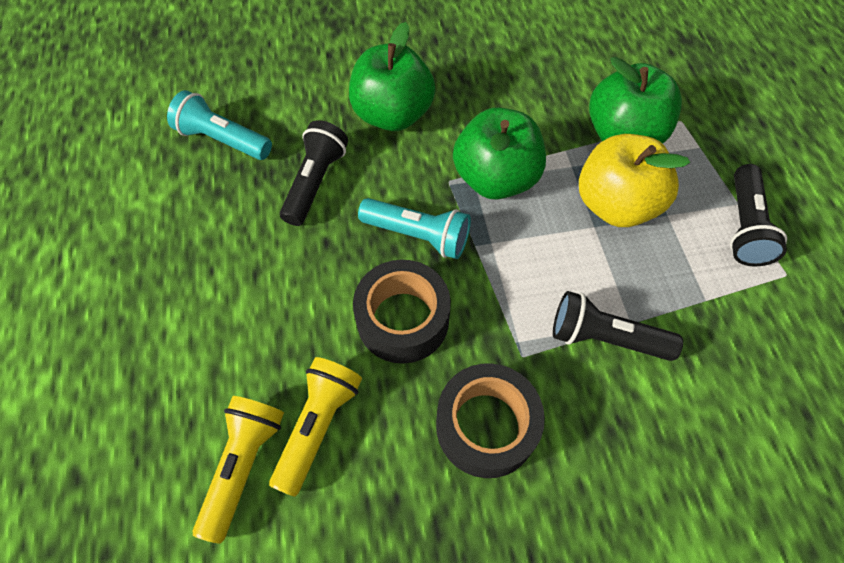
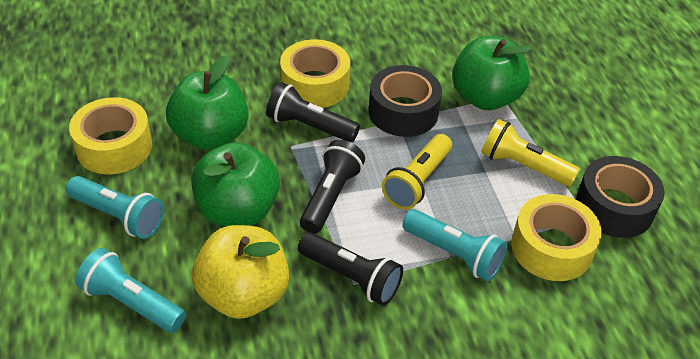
turquoise flashlight: 2 -> 3
yellow tape: 0 -> 3

